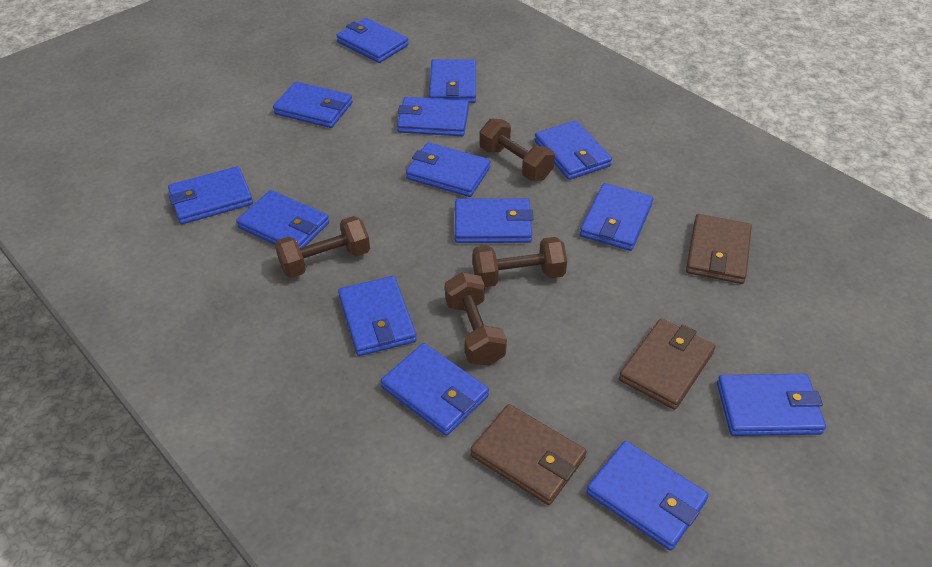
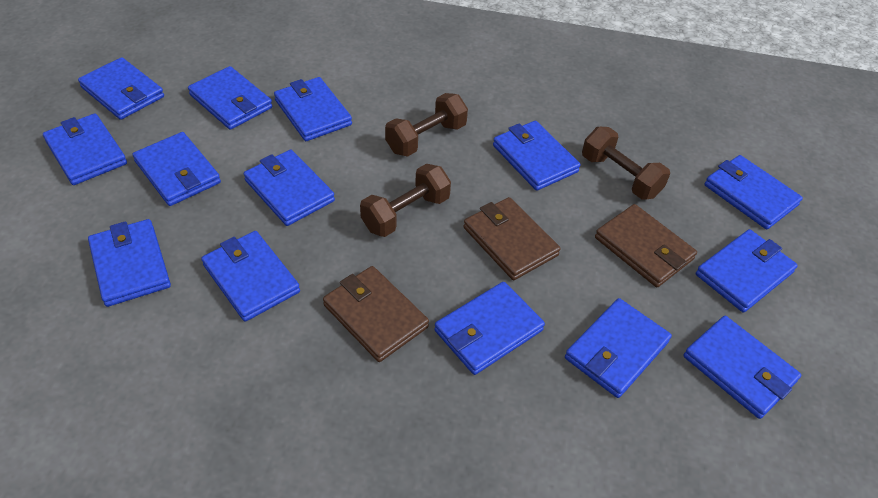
brown dumbbell: 4 -> 3

